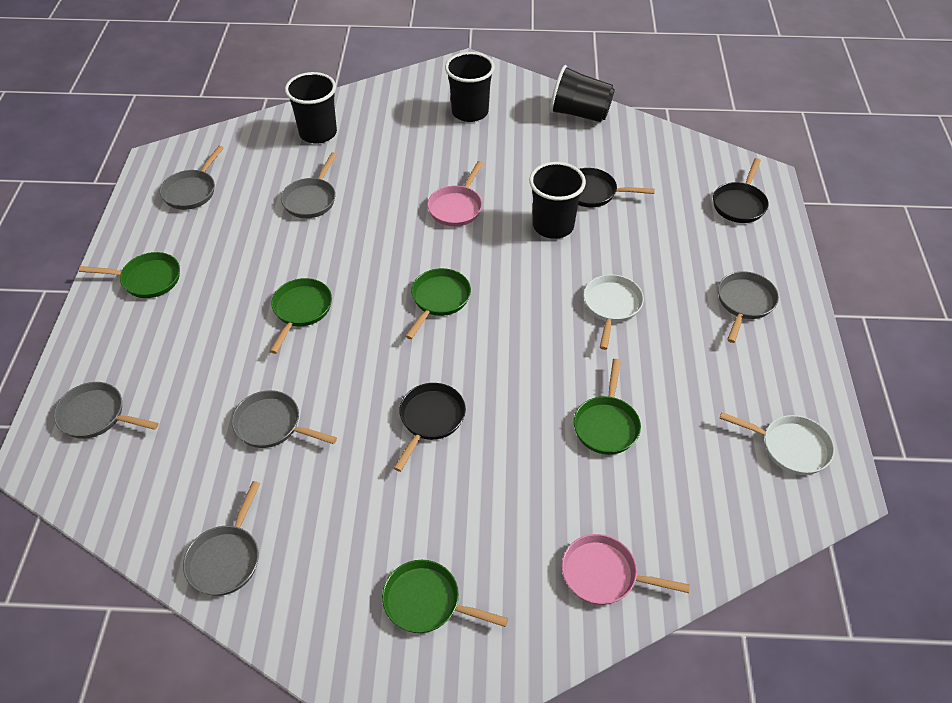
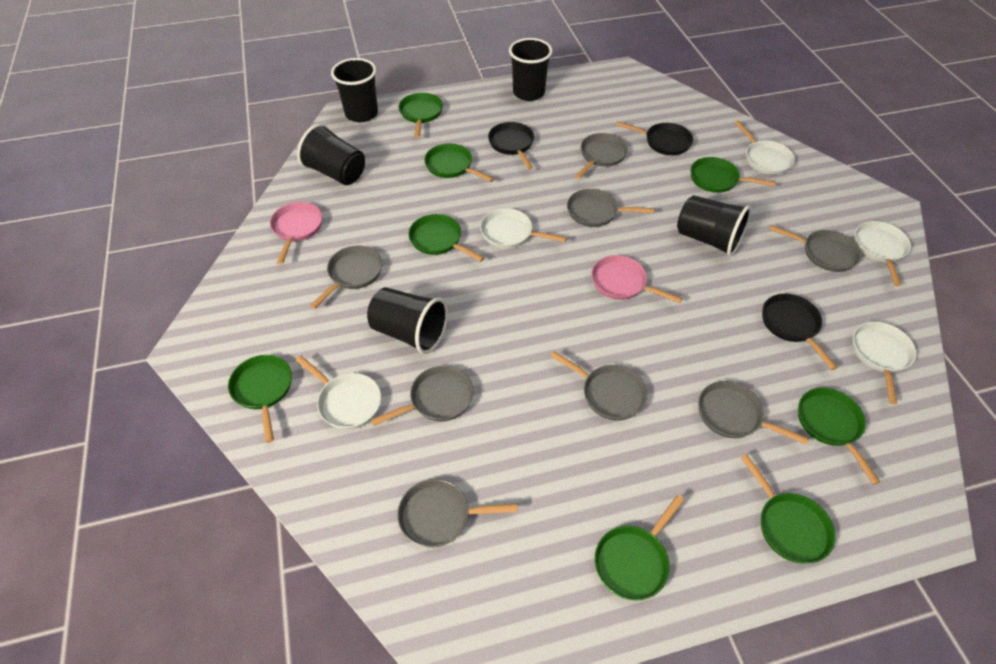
black cup: 4 -> 5
green pan: 5 -> 8
grey pan: 6 -> 8
white pan: 2 -> 5

